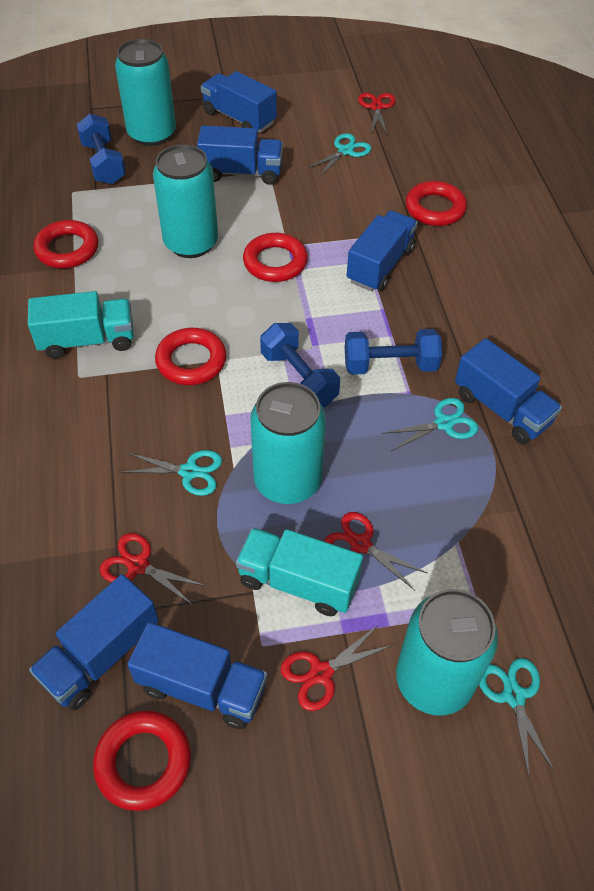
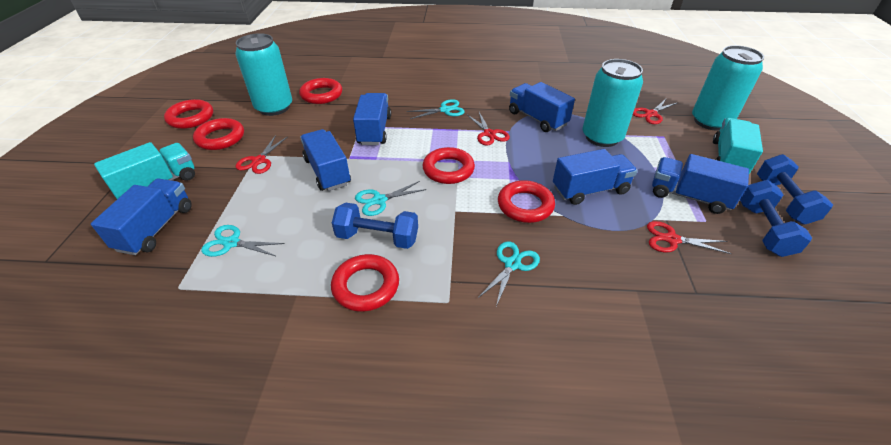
red ring: 5 -> 6
turquoise can: 4 -> 3

